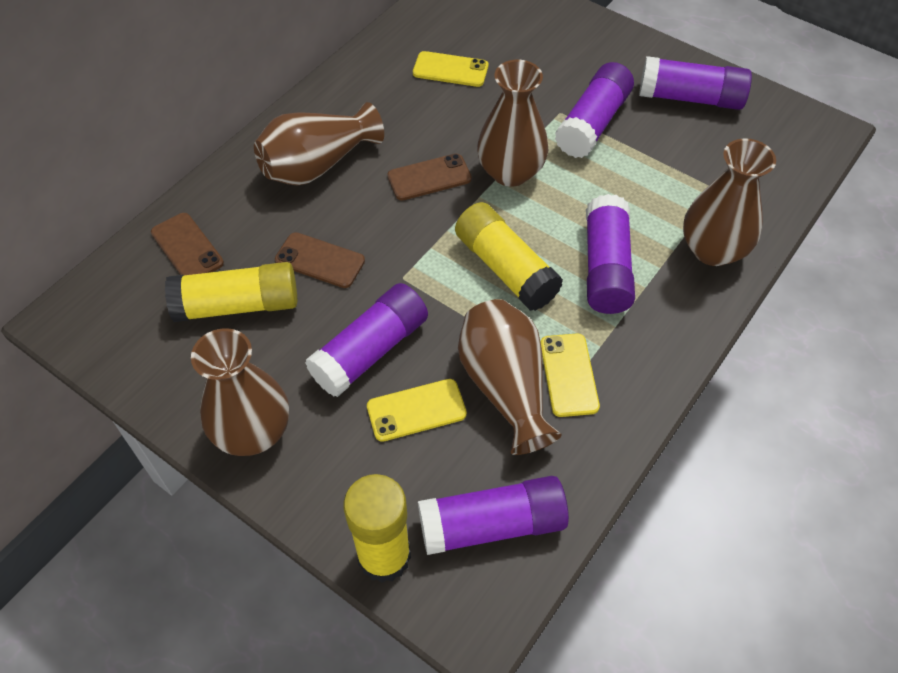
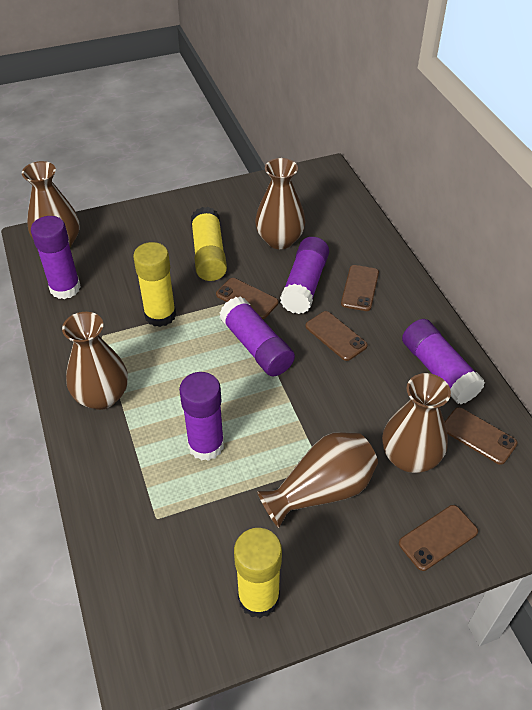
brown phone: 3 -> 5
yellow phone: 3 -> 0

